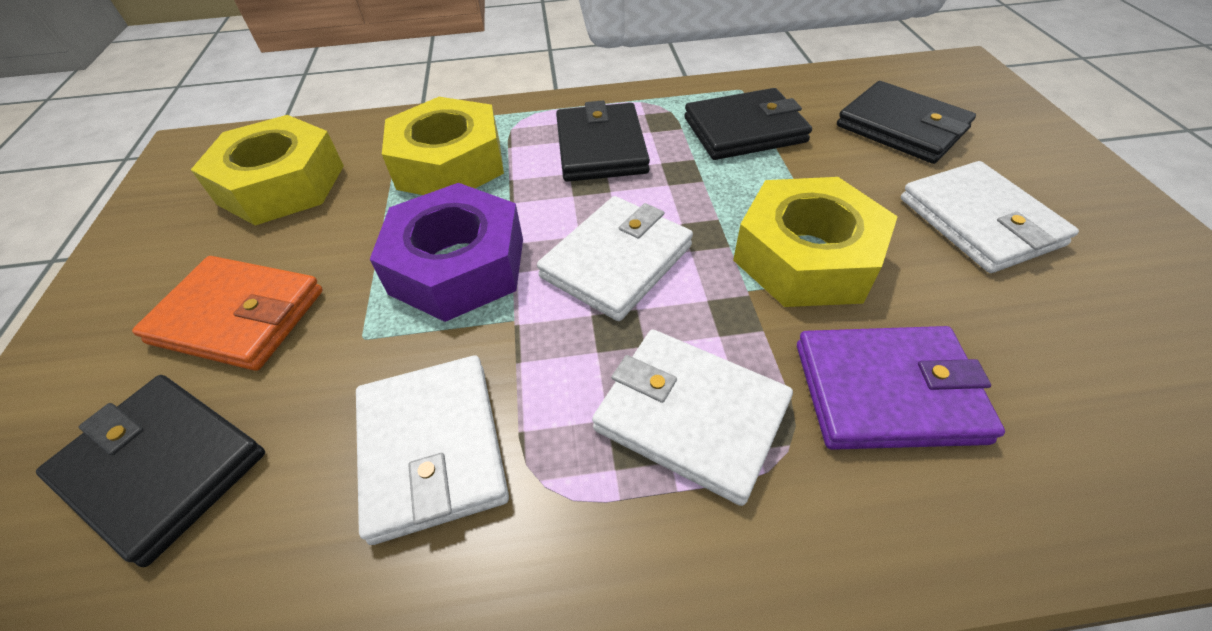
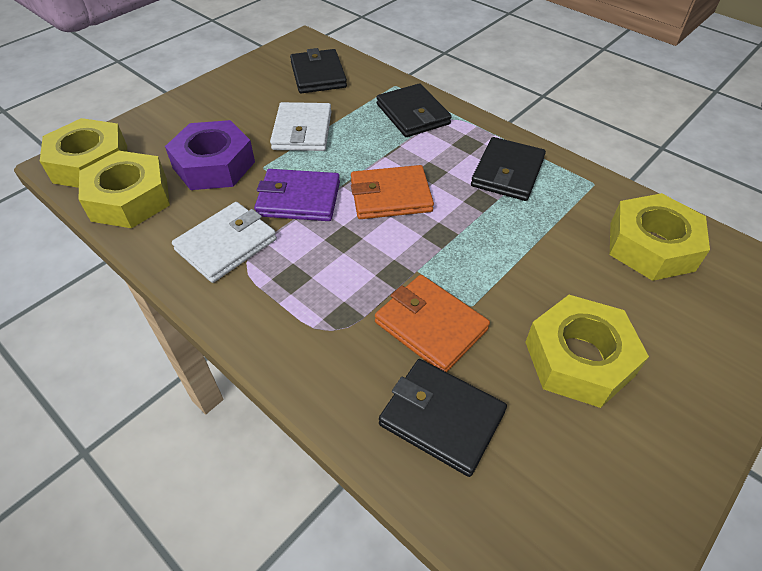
orange wallet: 1 -> 2
white wallet: 4 -> 2
yellow nut: 3 -> 4

